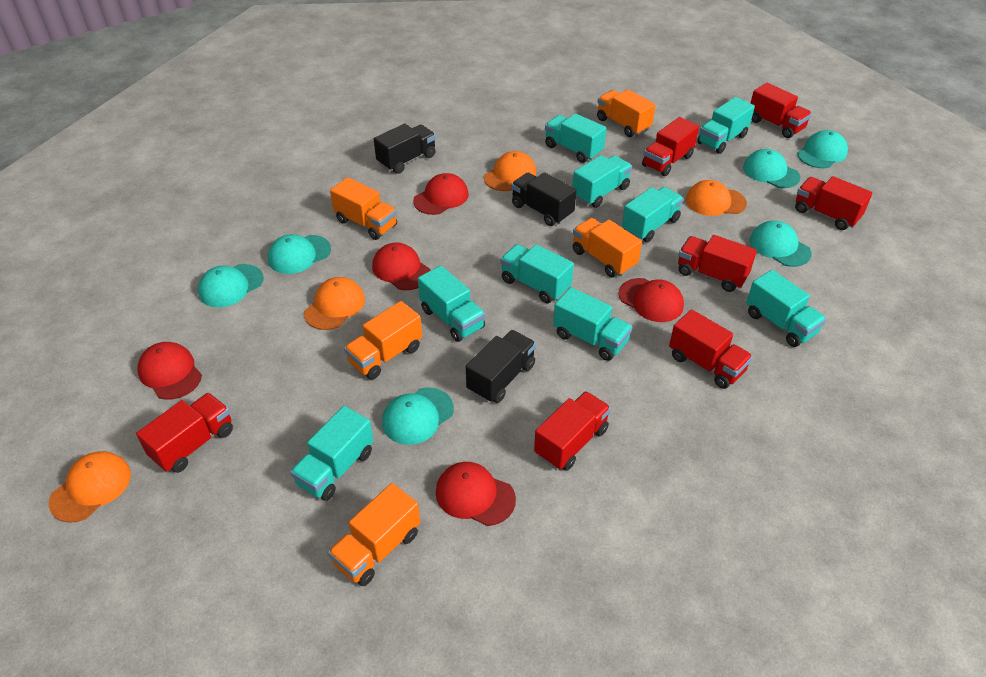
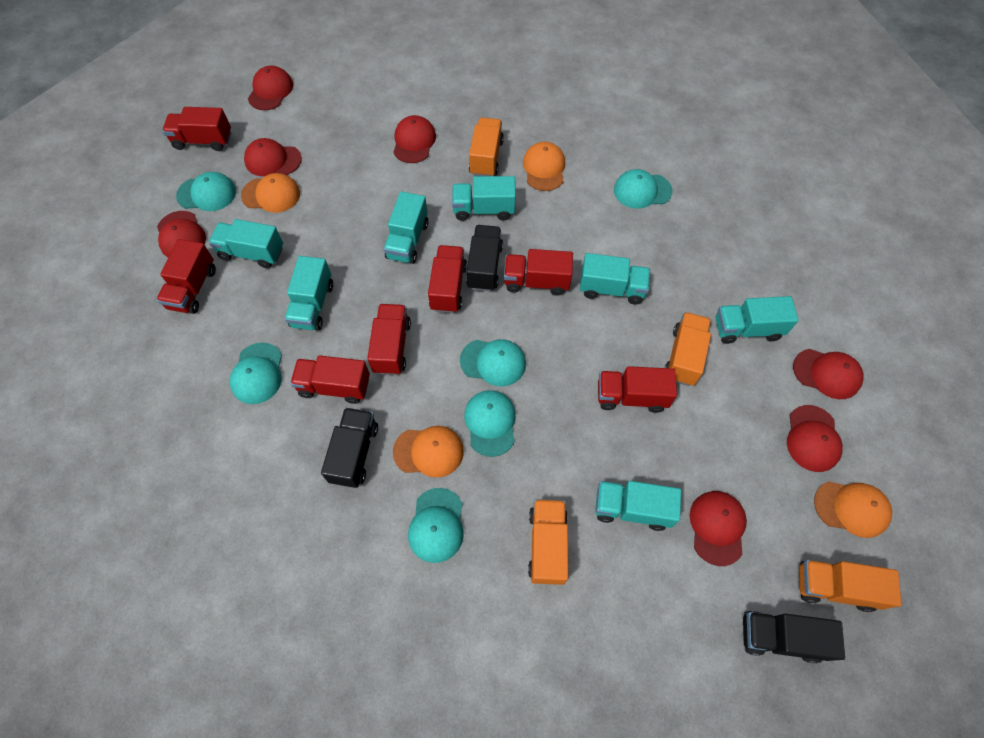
orange truck: 5 -> 4
red cap: 5 -> 7
turquoise truck: 9 -> 7

